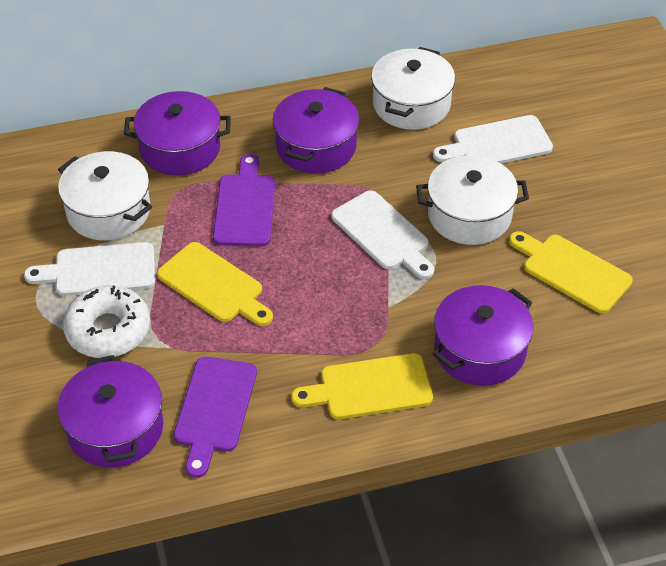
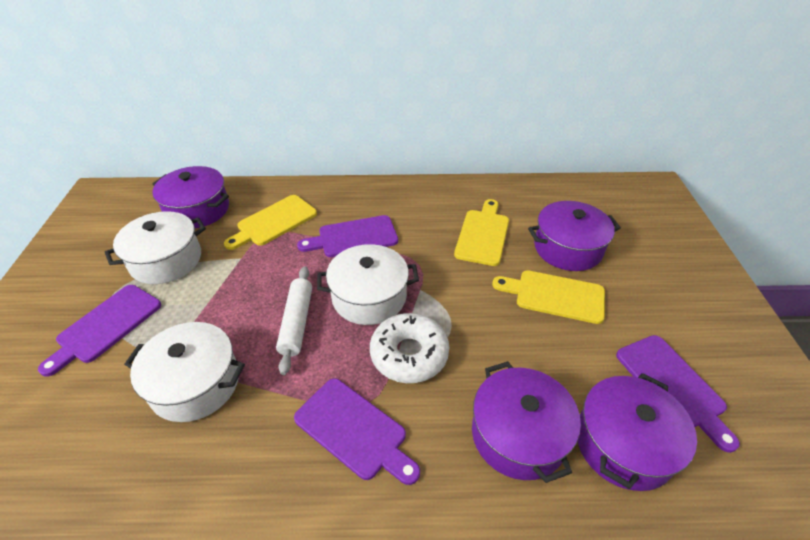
purple cutting board: 2 -> 4
white cutting board: 3 -> 0
white rolling pin: 0 -> 1

